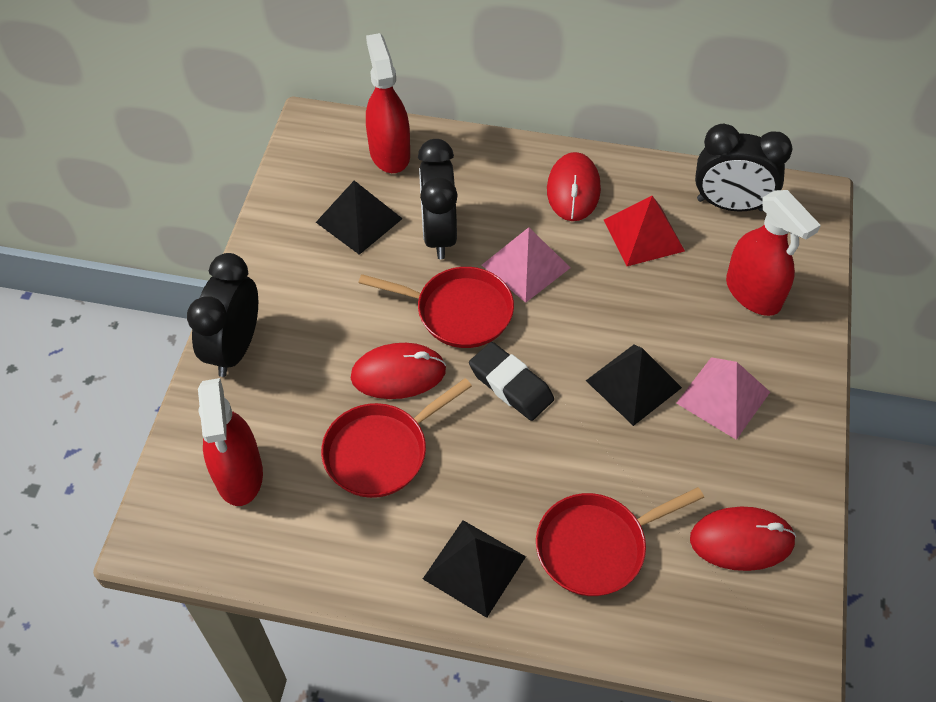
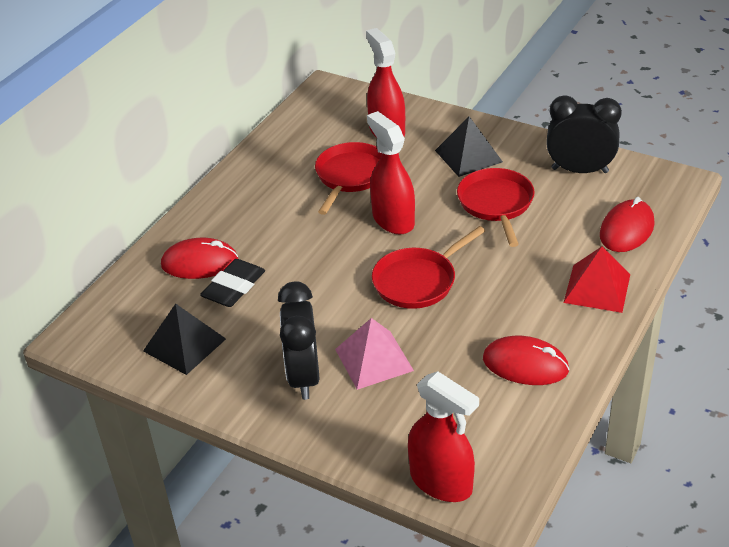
black clock: 3 -> 2
black pyramid: 3 -> 2
pink pyramid: 2 -> 1

